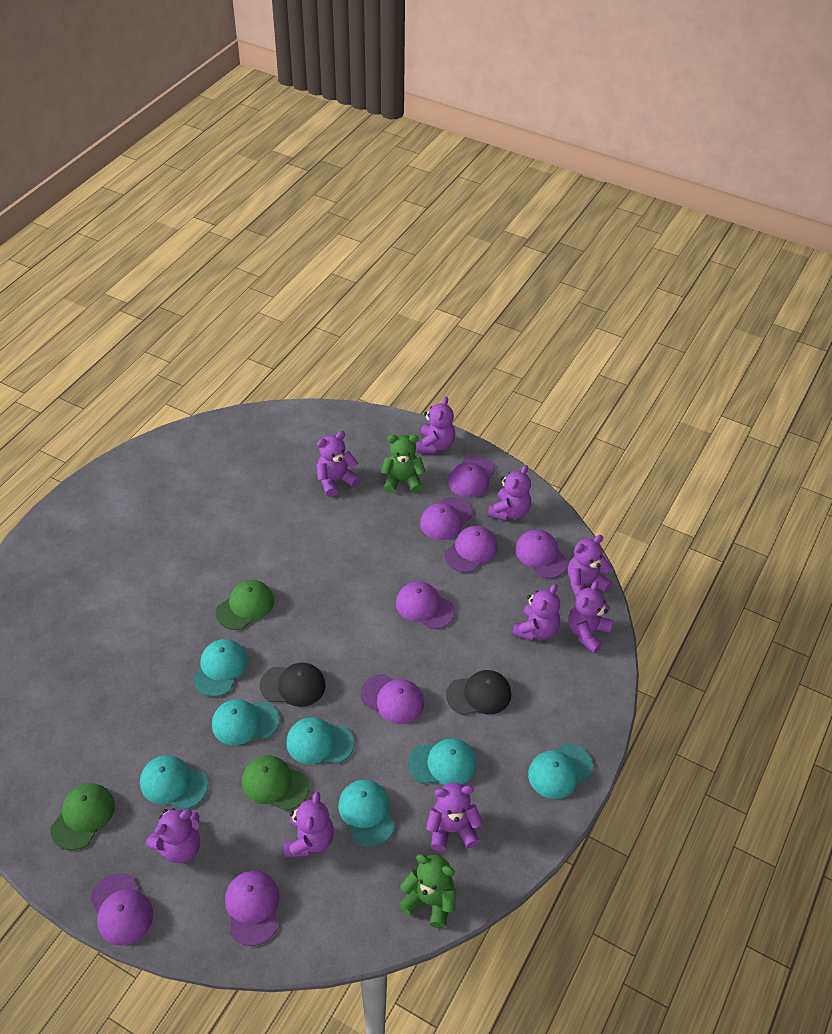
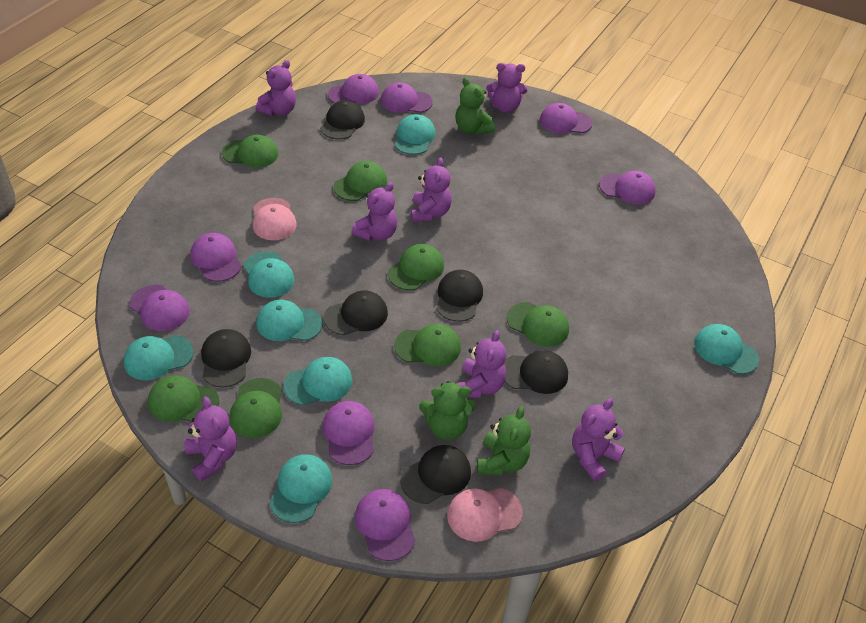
black cap: 2 -> 6
green cap: 3 -> 7
green teddy bear: 2 -> 3
pink cap: 0 -> 2
purple teddy bear: 9 -> 7

